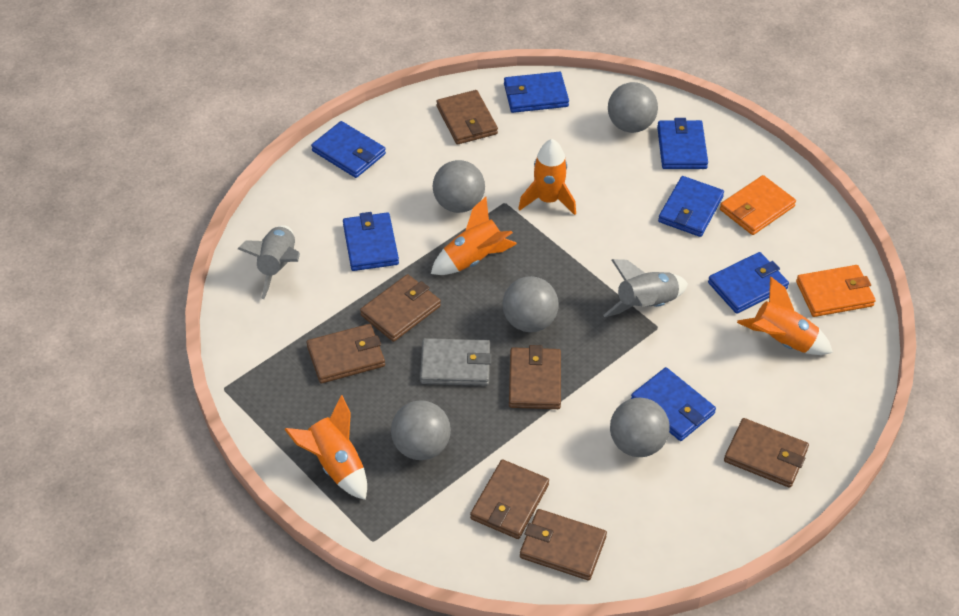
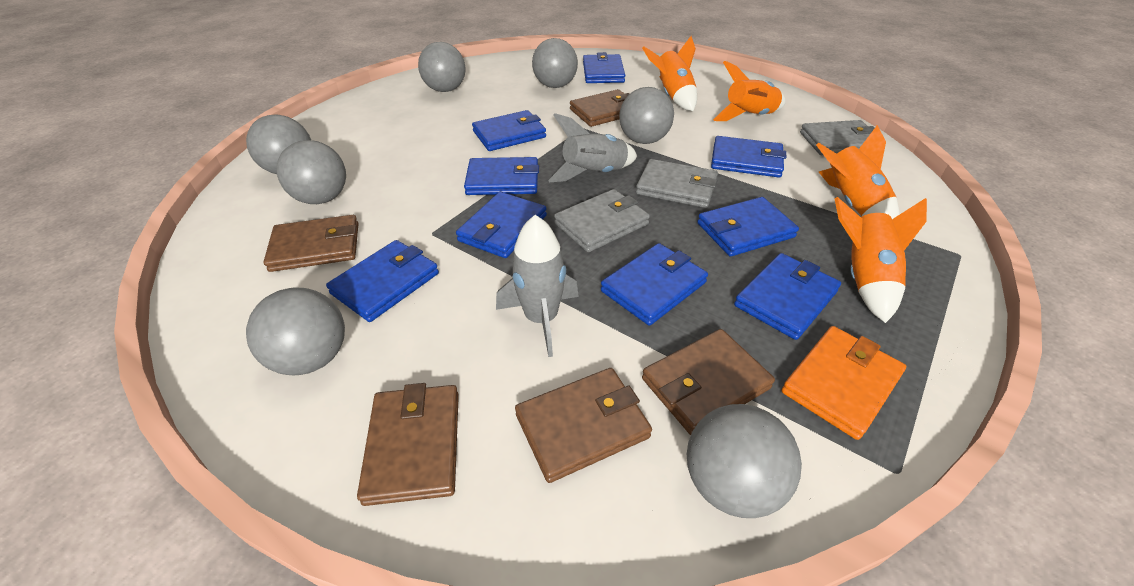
blue wallet: 7 -> 9
brown wallet: 7 -> 5
grey ball: 5 -> 7
grey wallet: 1 -> 3
orange wallet: 2 -> 1

